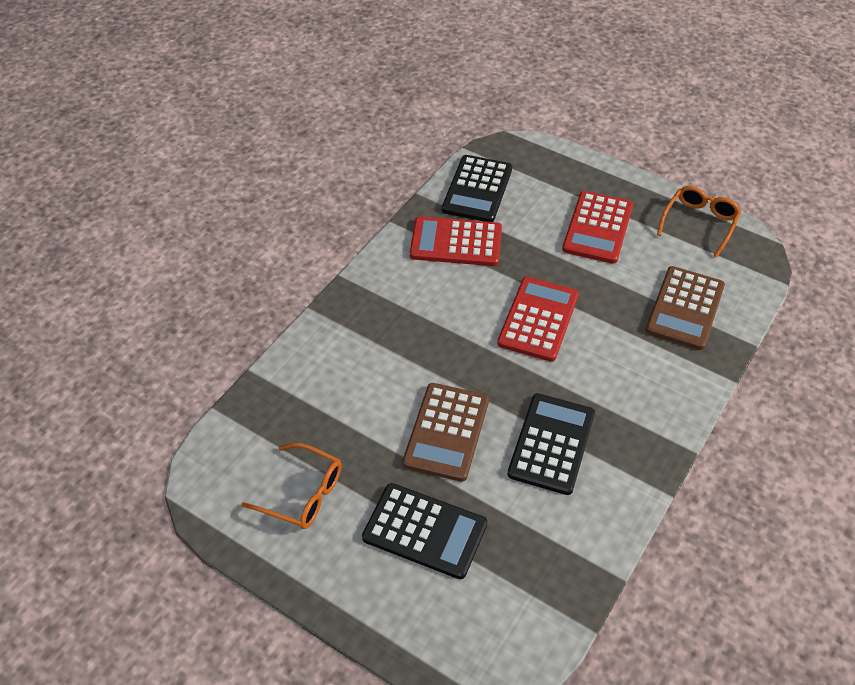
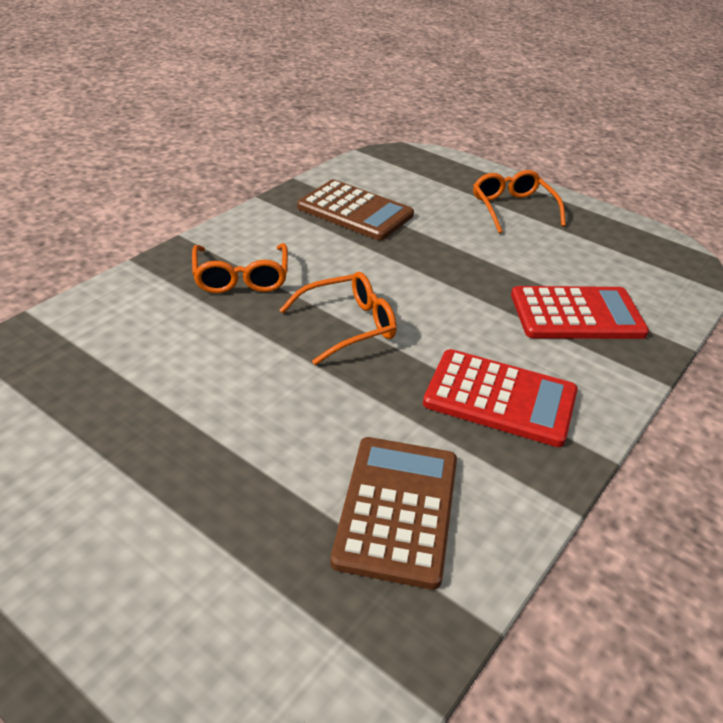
black calculator: 3 -> 0
orange glasses: 2 -> 3
red calculator: 3 -> 2

